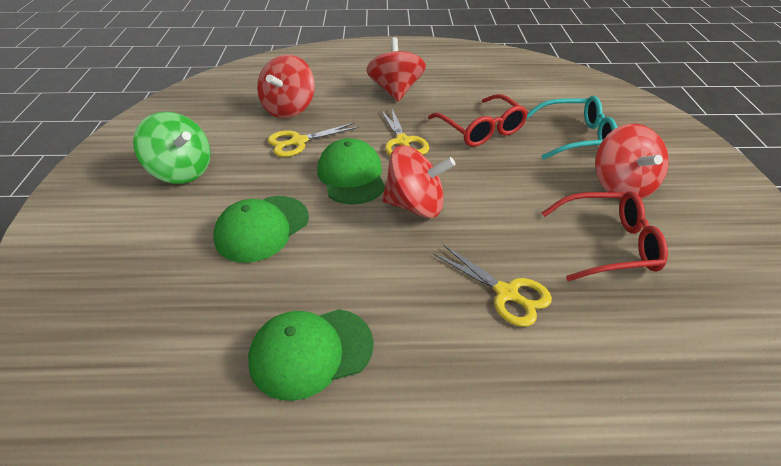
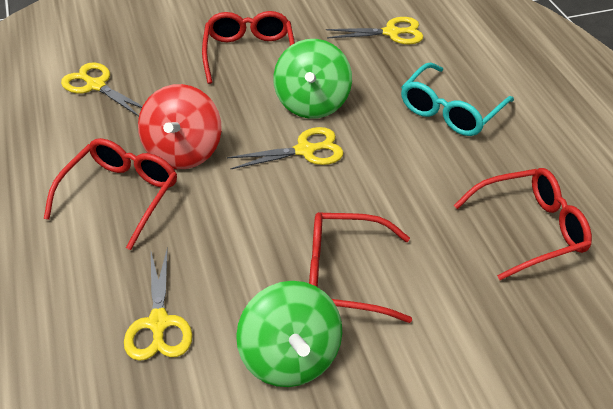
green cap: 3 -> 0
green spinning top: 1 -> 2
red glasses: 2 -> 4
red spinning top: 4 -> 1
yellow scissors: 3 -> 4

